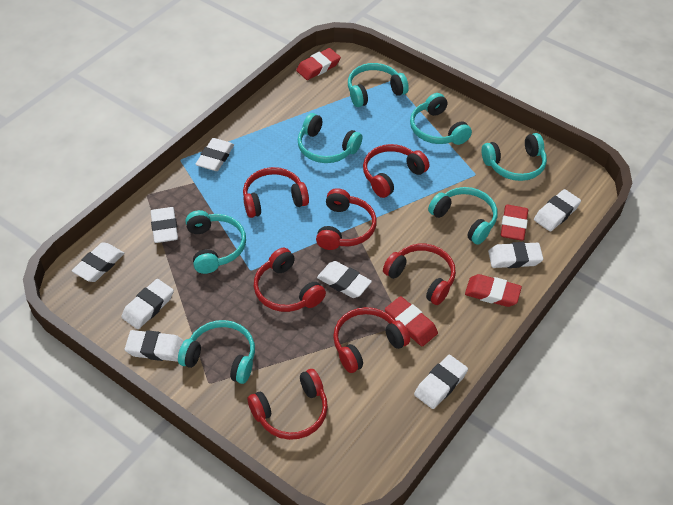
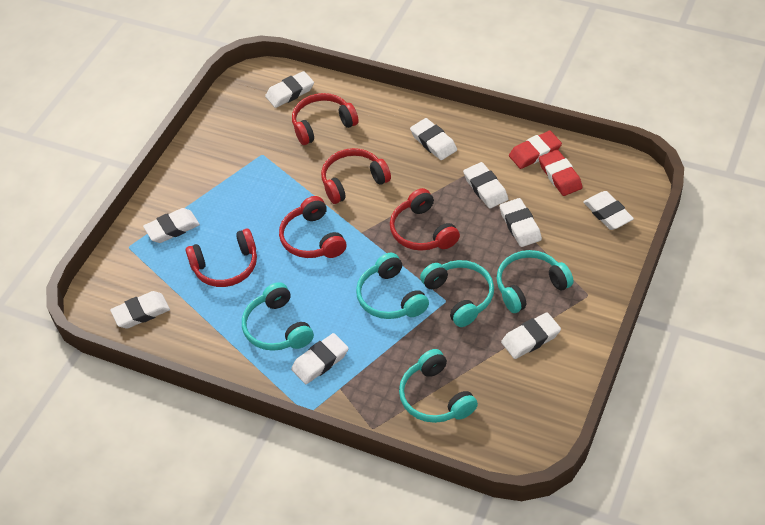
red eraser: 4 -> 2
red headphones: 7 -> 5
turquoise headphones: 7 -> 5

